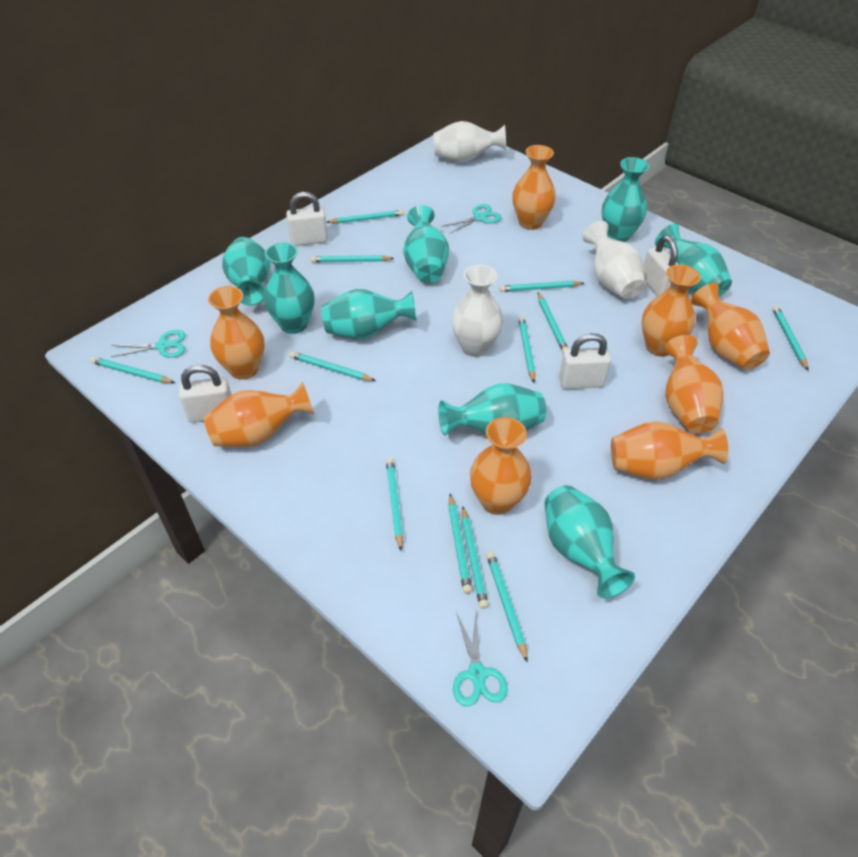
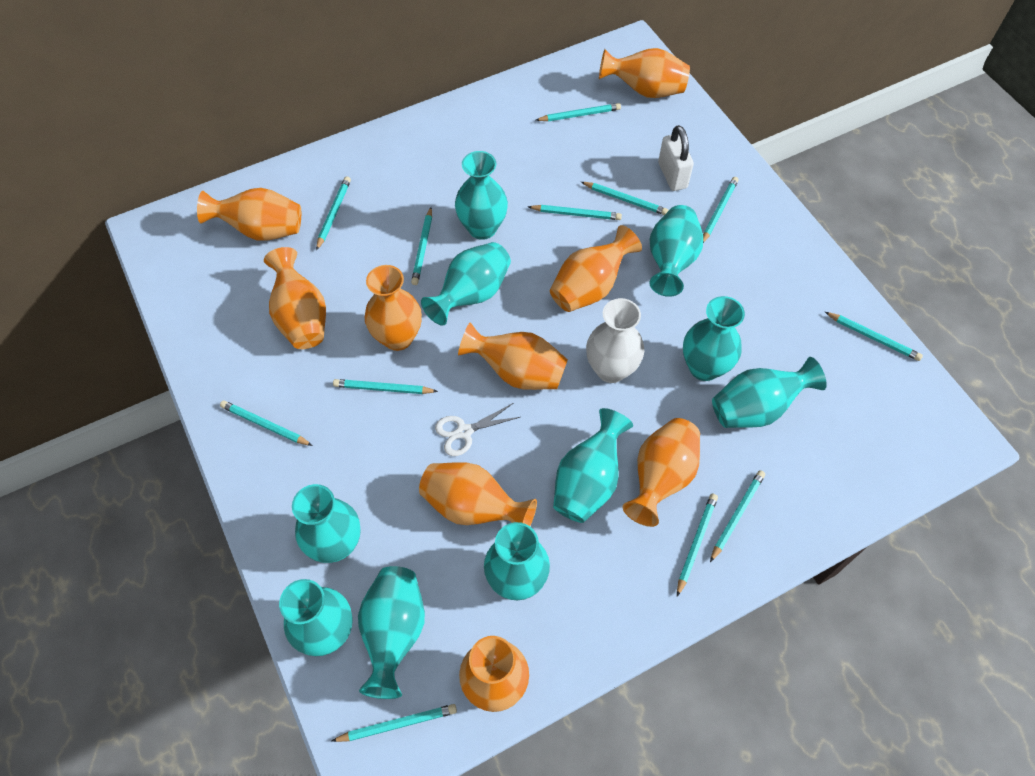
orange vase: 8 -> 9
turquoise scissors: 3 -> 0
turquoise vase: 8 -> 10
white padlock: 4 -> 1
white scissors: 0 -> 1
white vase: 3 -> 1

